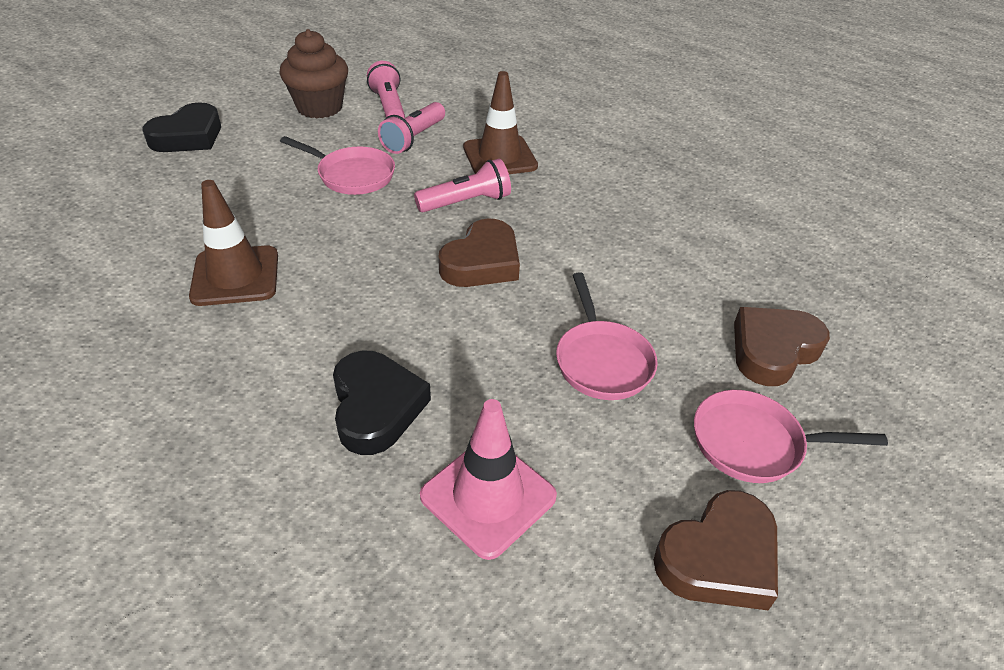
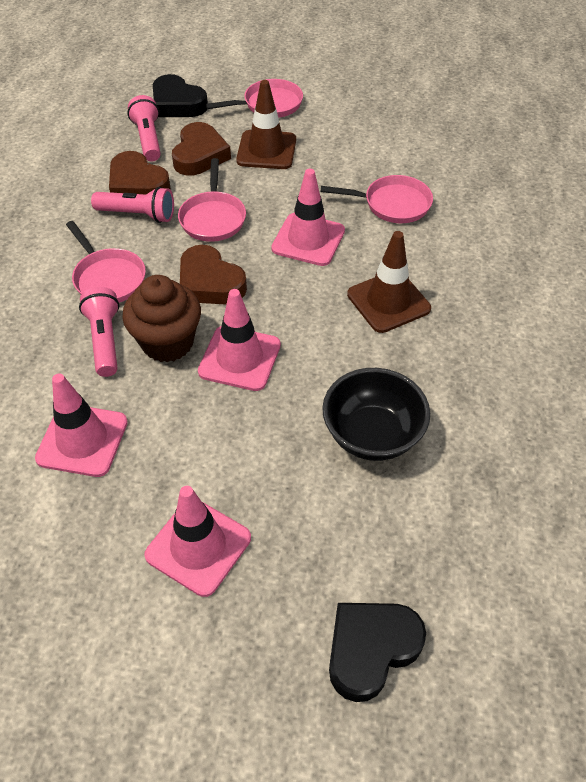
black bowl: 0 -> 1
pink pan: 3 -> 4
pink traffic cone: 1 -> 4

